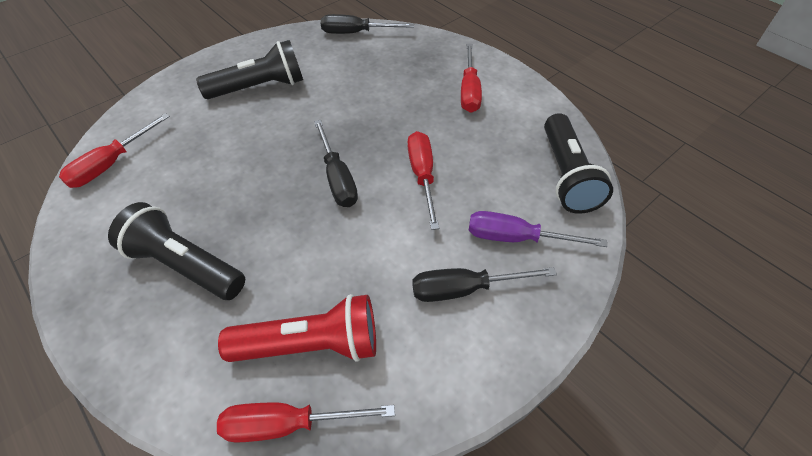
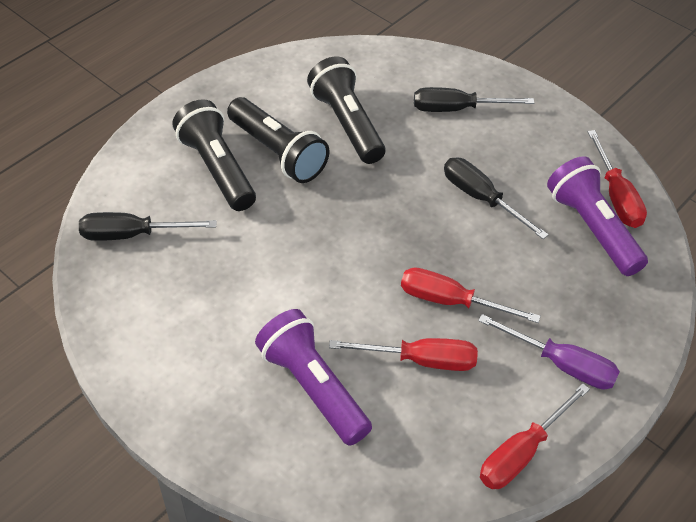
purple flashlight: 0 -> 2
red flashlight: 1 -> 0

